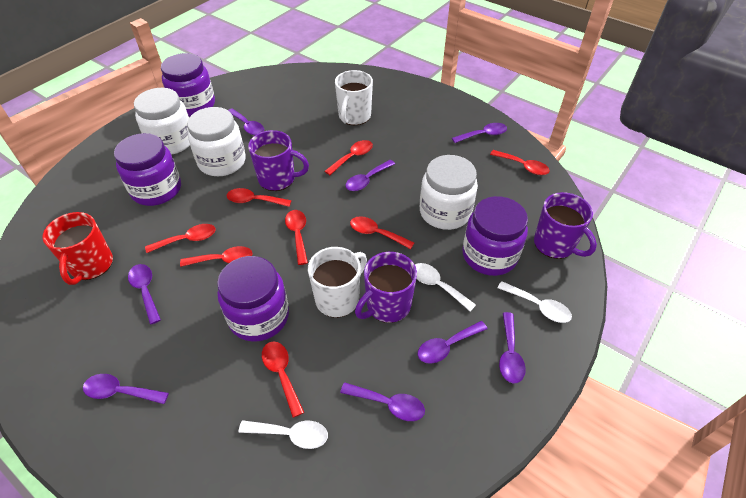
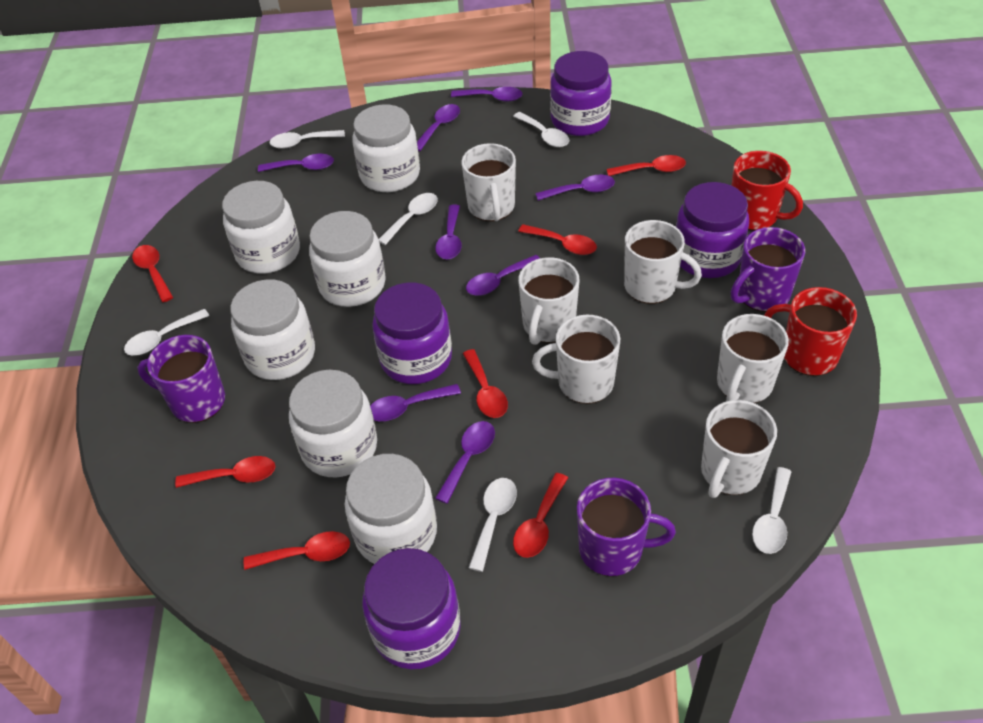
red mug: 1 -> 2
red spoon: 8 -> 7
white jar: 3 -> 6
white mug: 2 -> 6
white spoon: 3 -> 6

